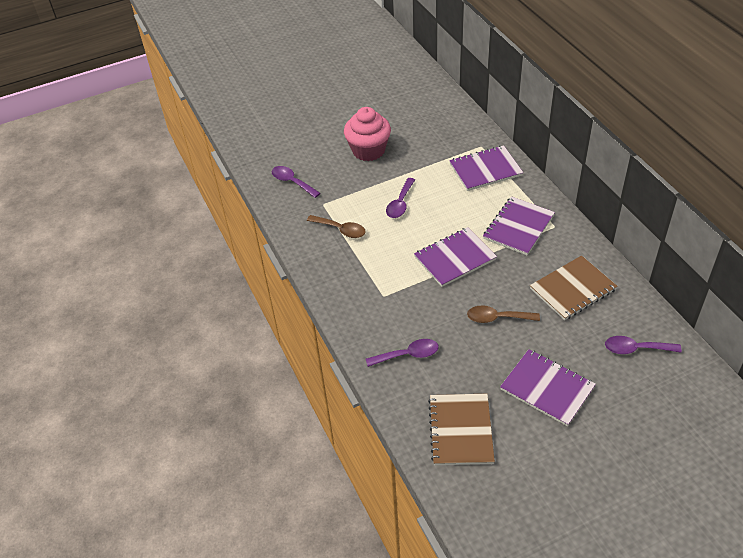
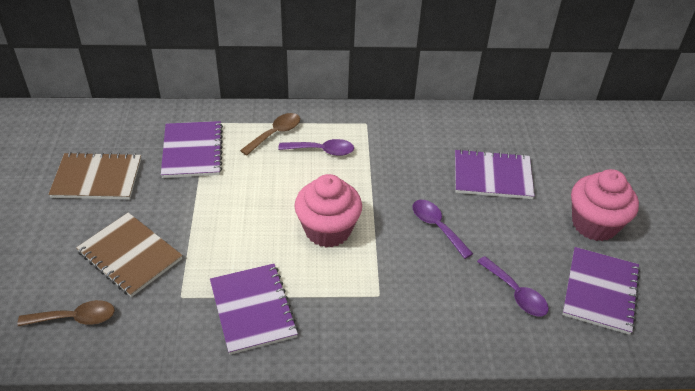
pink cupcake: 1 -> 2
purple spoon: 4 -> 3

